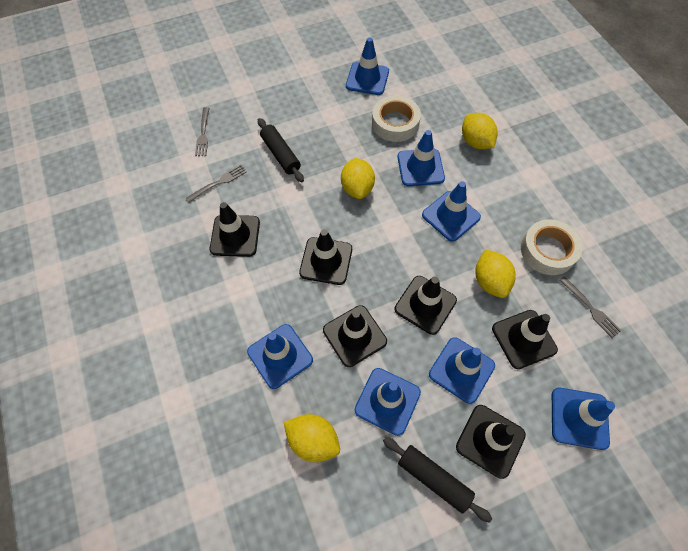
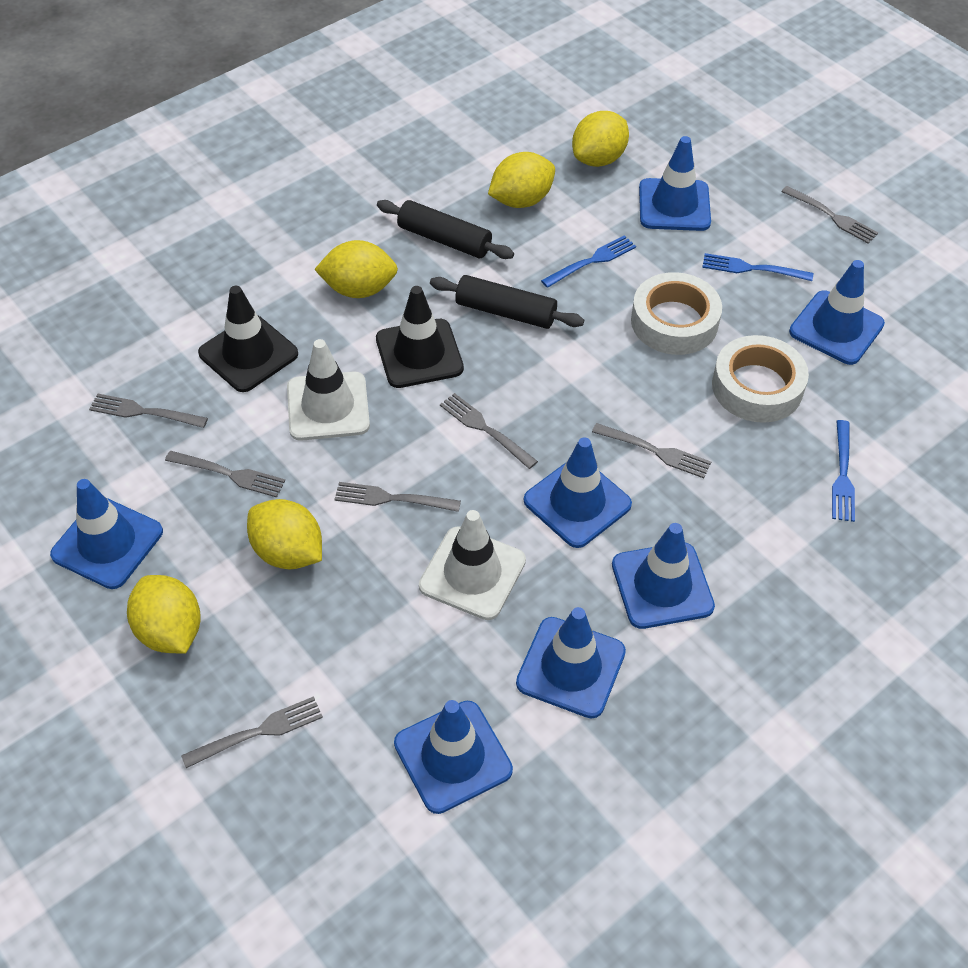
black traffic cone: 6 -> 2
blue fork: 0 -> 3
grey fork: 3 -> 7
white traffic cone: 0 -> 2
yellow lemon: 4 -> 5

